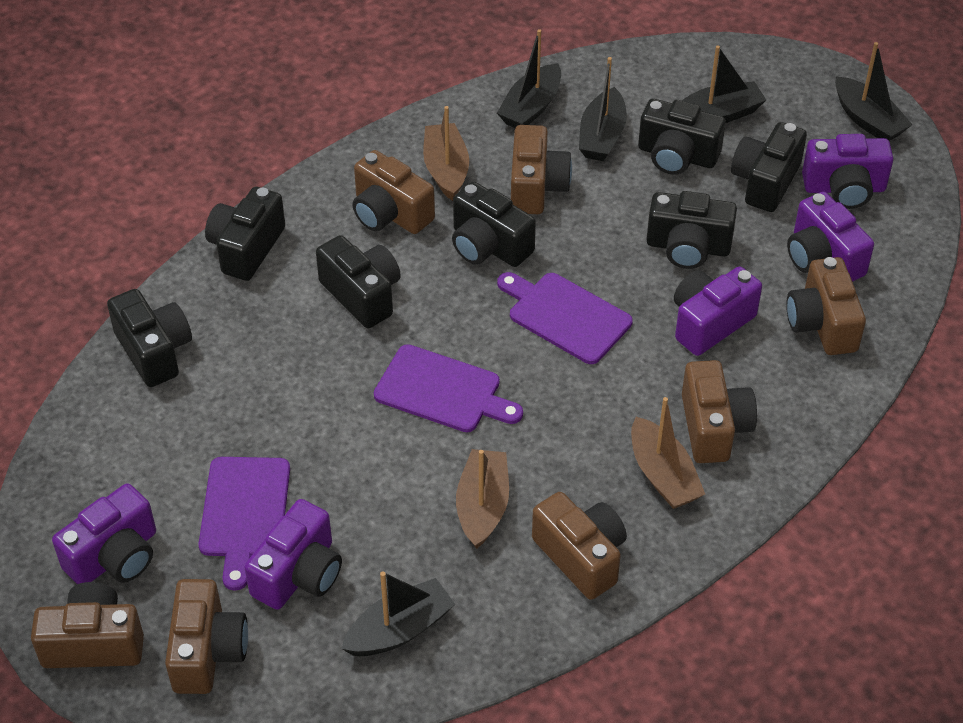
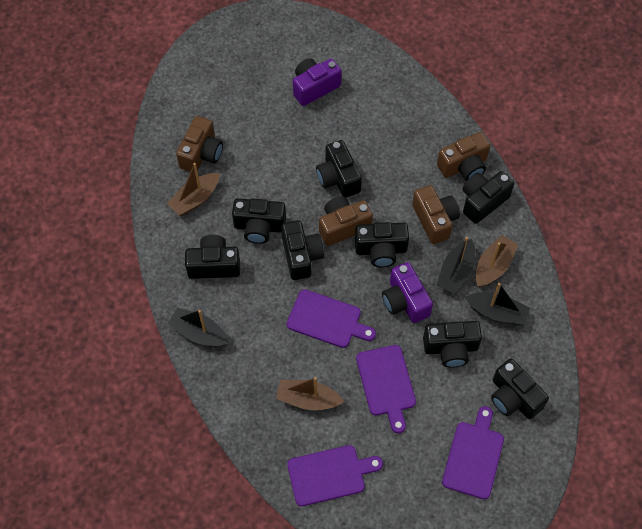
black boat: 5 -> 3
black camera: 7 -> 8
brown camera: 7 -> 4
purple camera: 5 -> 2
purple cutting board: 3 -> 4

